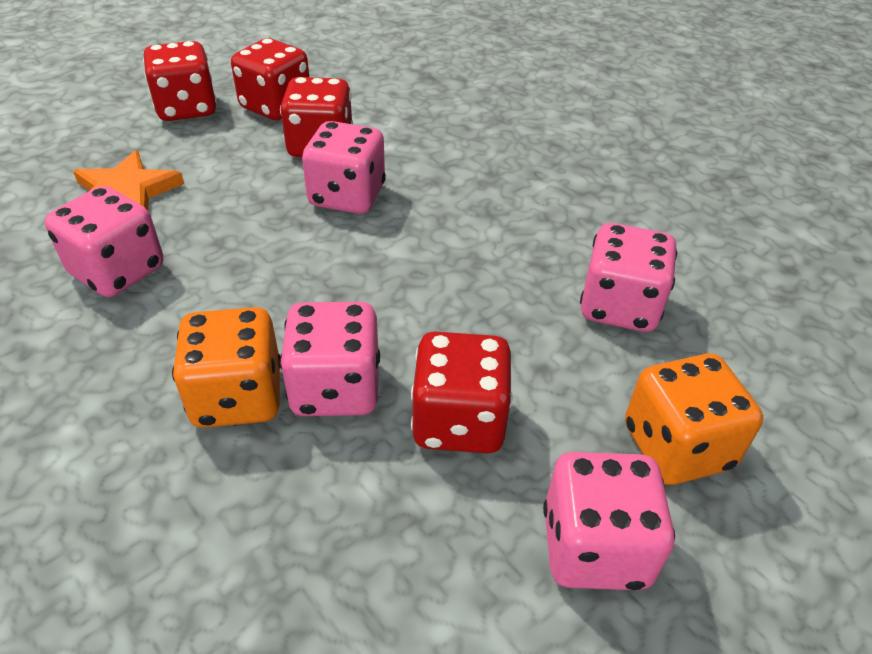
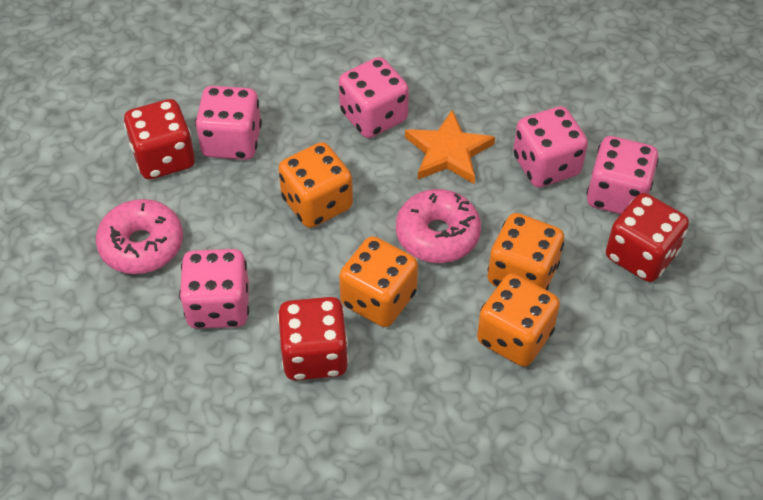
orange dice: 2 -> 4
pink donut: 0 -> 2
red dice: 4 -> 3

